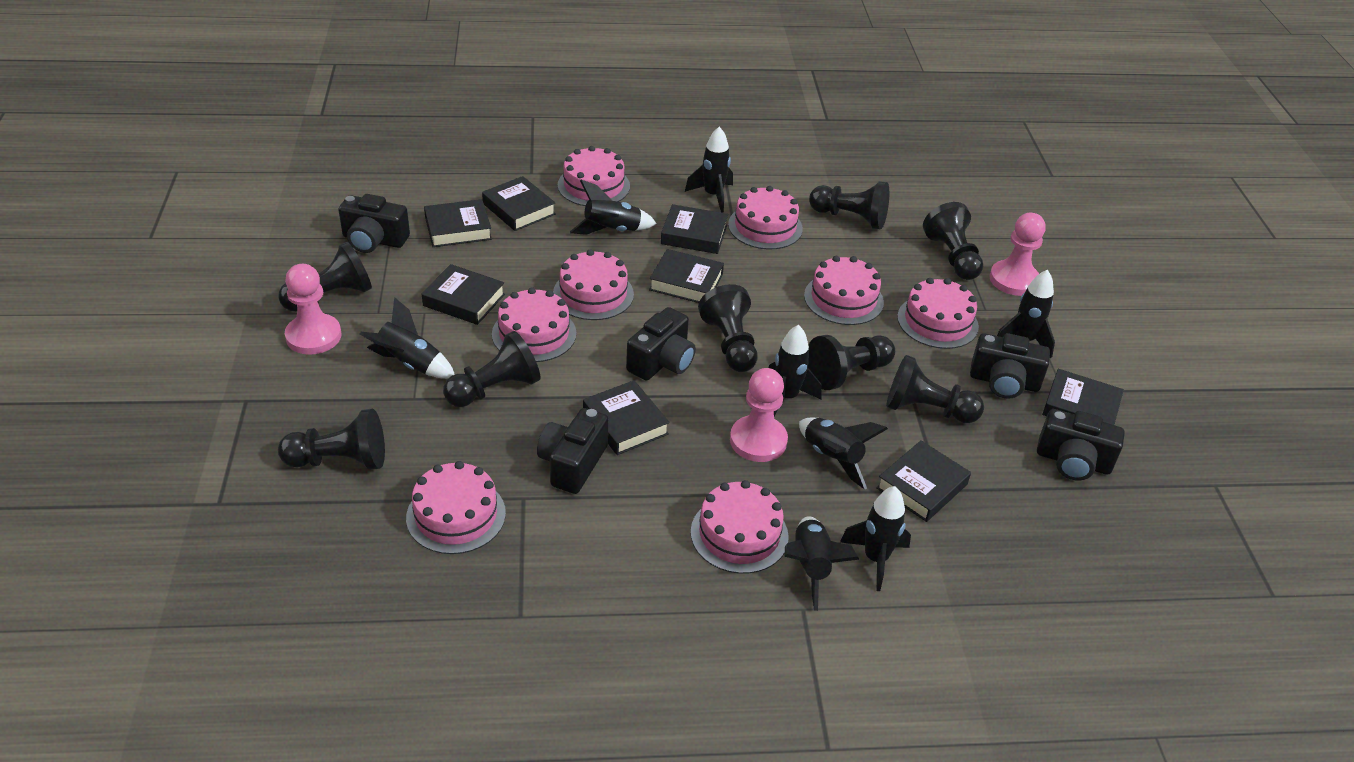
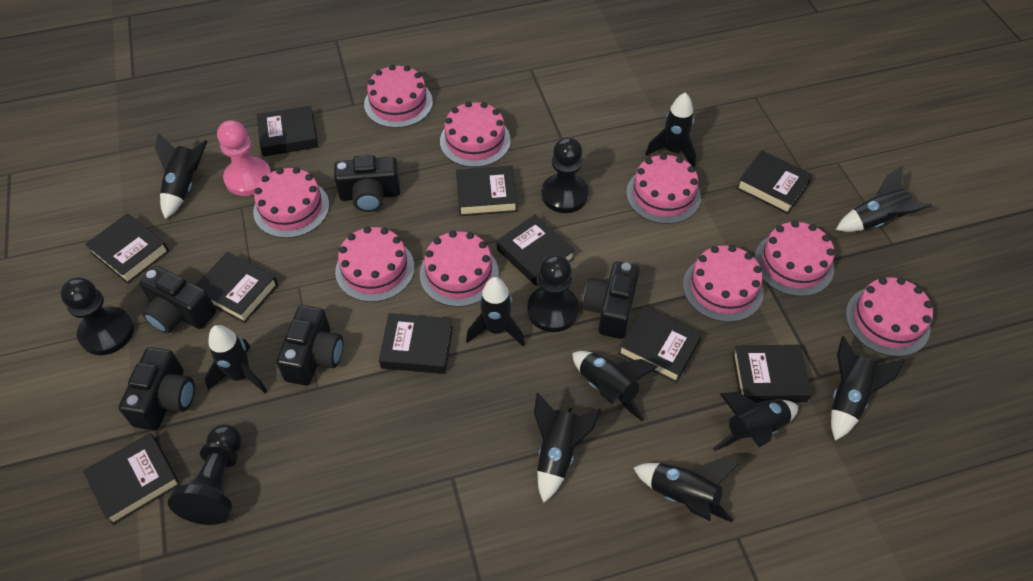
black book: 8 -> 10
black pawn: 8 -> 4
black rocket: 8 -> 10
pink cake: 8 -> 9
pink pawn: 3 -> 1

